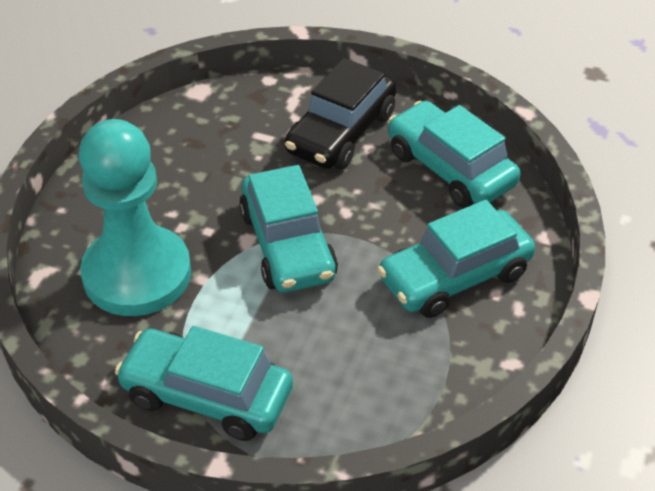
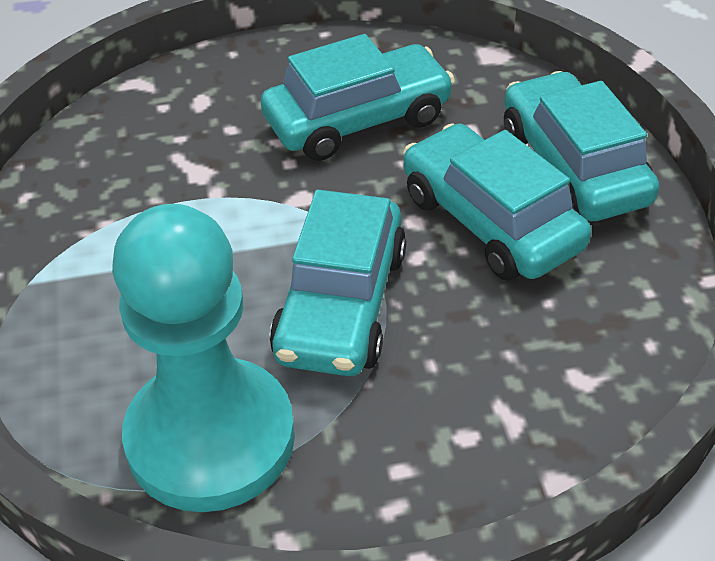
black car: 1 -> 0

